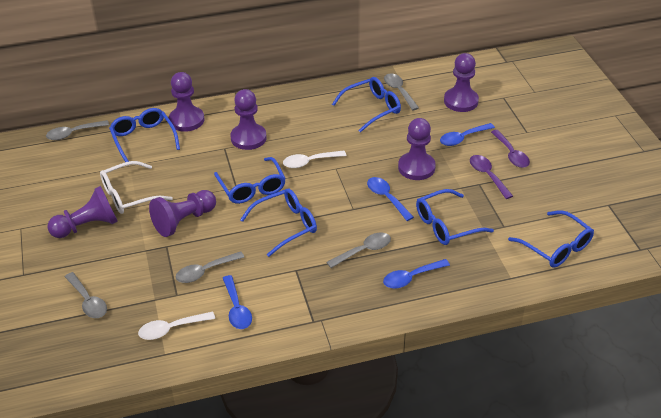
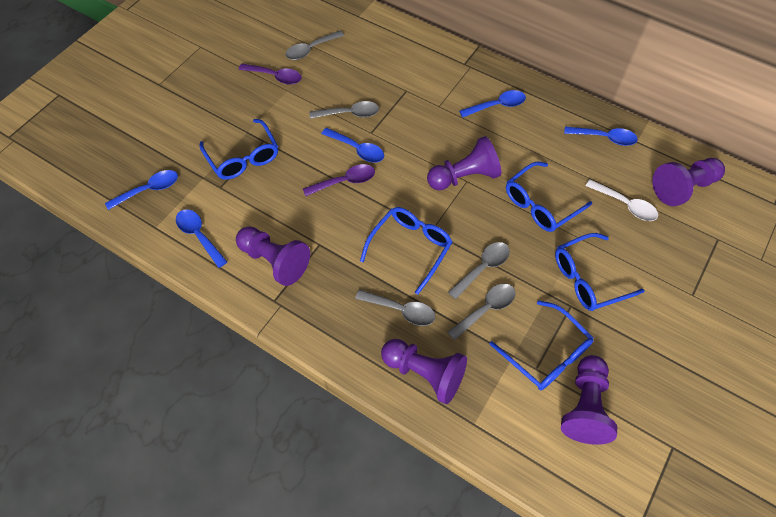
blue glasses: 6 -> 5
blue spoon: 4 -> 5
purple pawn: 6 -> 5
white glasses: 1 -> 0
white spoon: 2 -> 1

